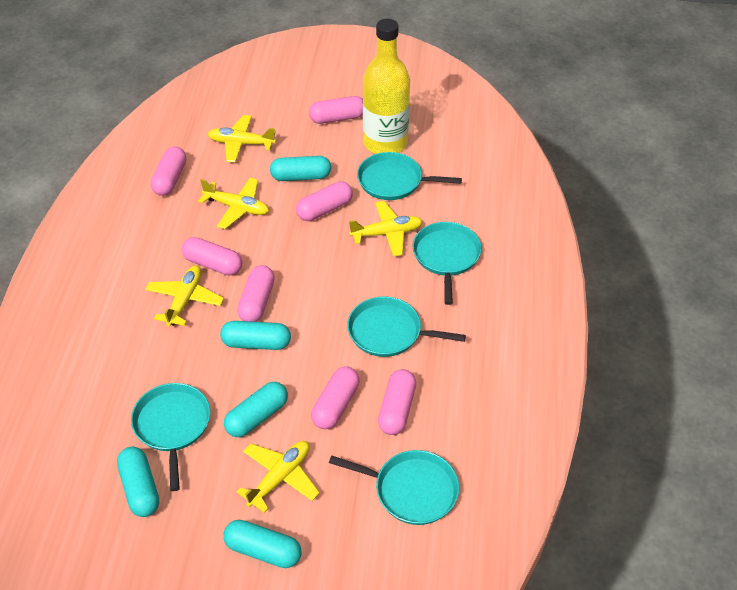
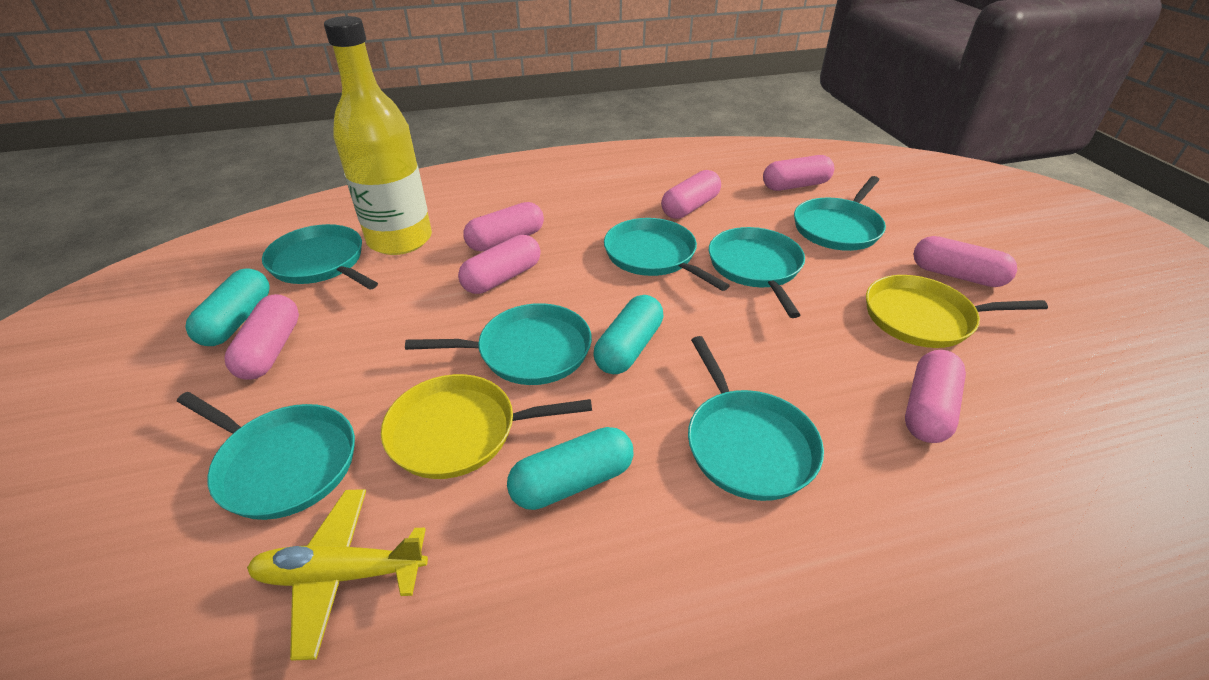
turquoise capsule: 5 -> 3
turquoise pan: 5 -> 7
yellow pan: 0 -> 2
yellow plane: 5 -> 1

